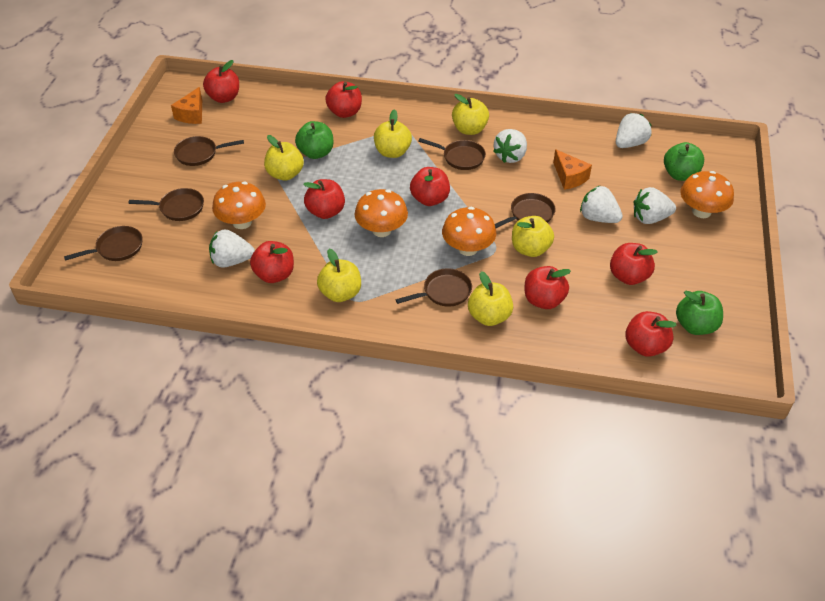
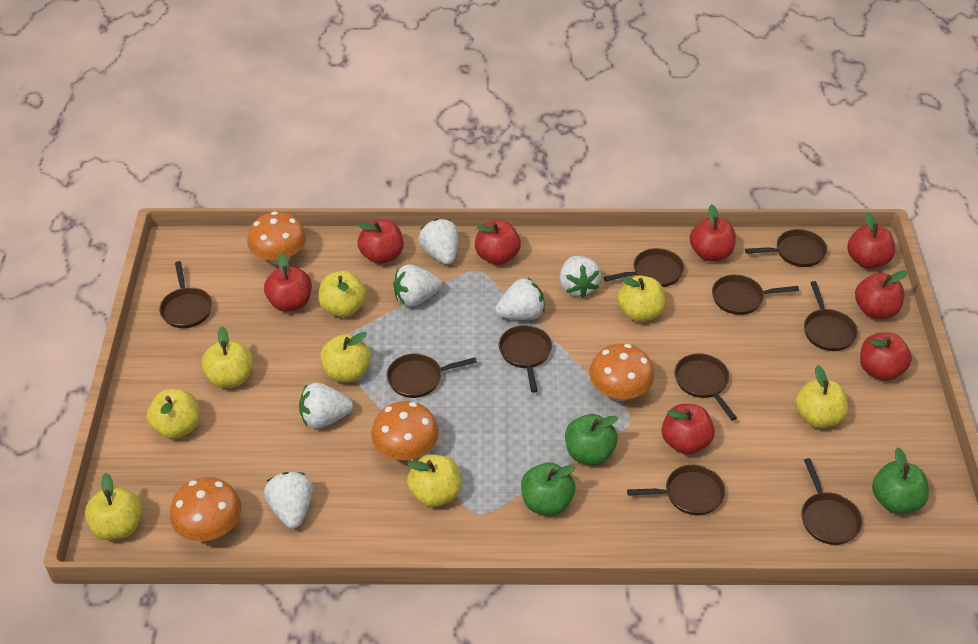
brown pan: 6 -> 10
orange cheese: 2 -> 0
white strawberry: 5 -> 6
yellow apple: 6 -> 8

